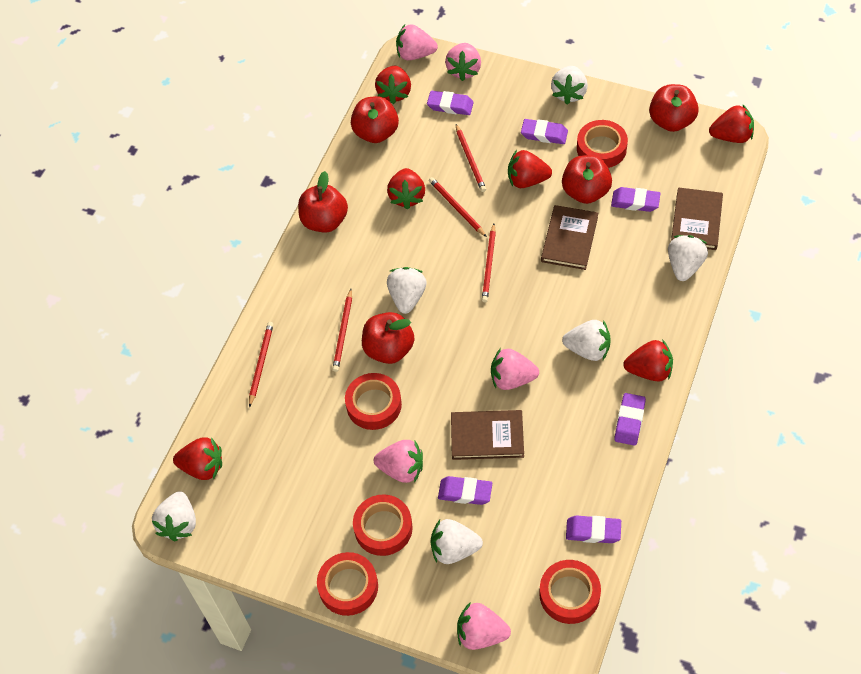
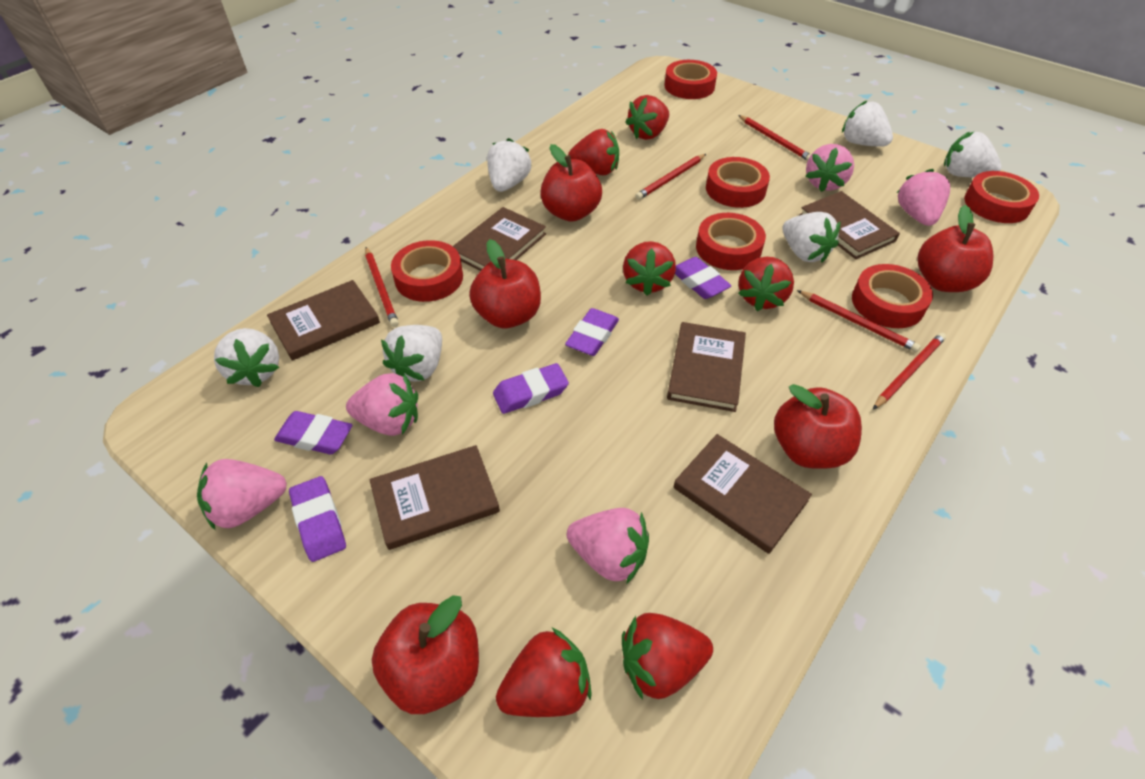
brown book: 3 -> 6
purple eraser: 6 -> 5
red tape: 5 -> 6

